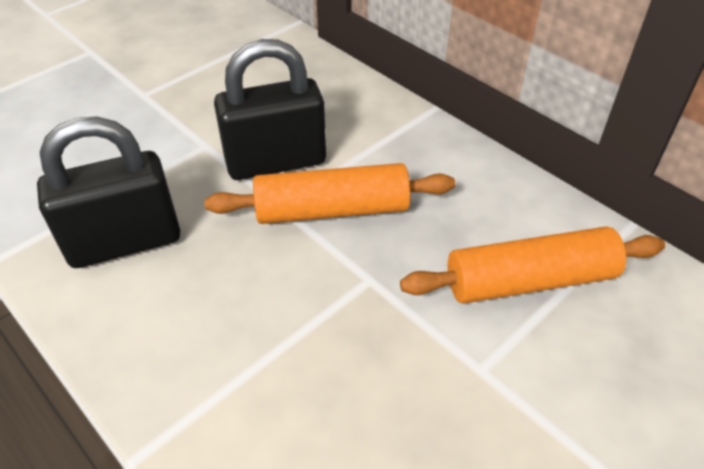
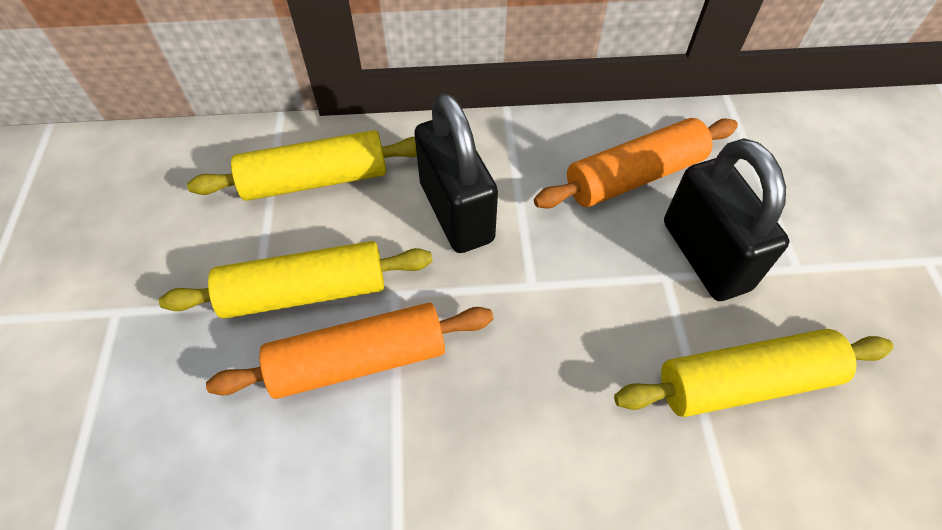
yellow rolling pin: 0 -> 3

